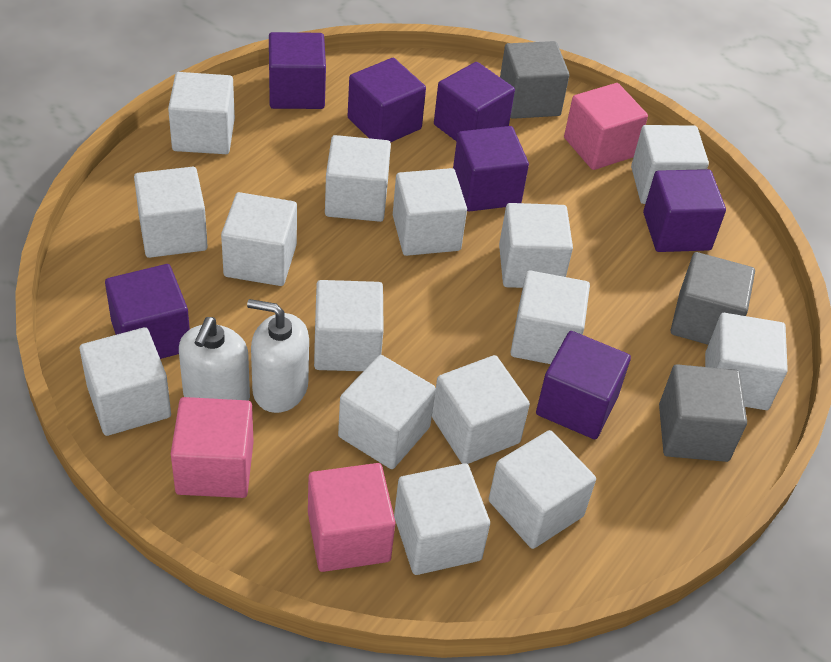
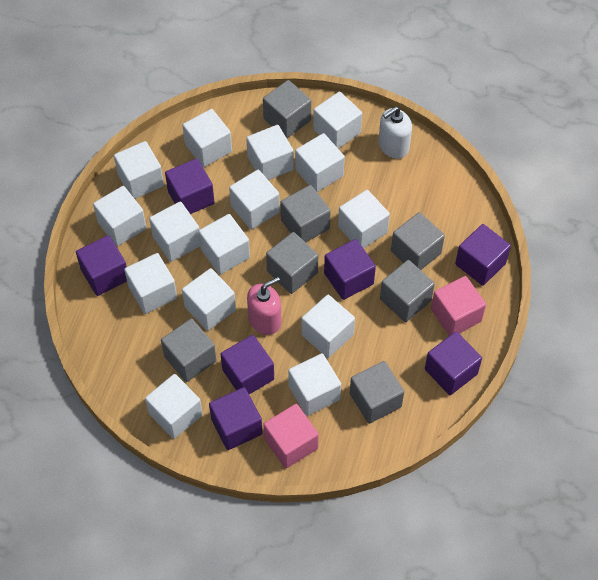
grey cube: 3 -> 7
pink cube: 3 -> 2
pink soap dispenser: 0 -> 1
white soap dispenser: 2 -> 1

